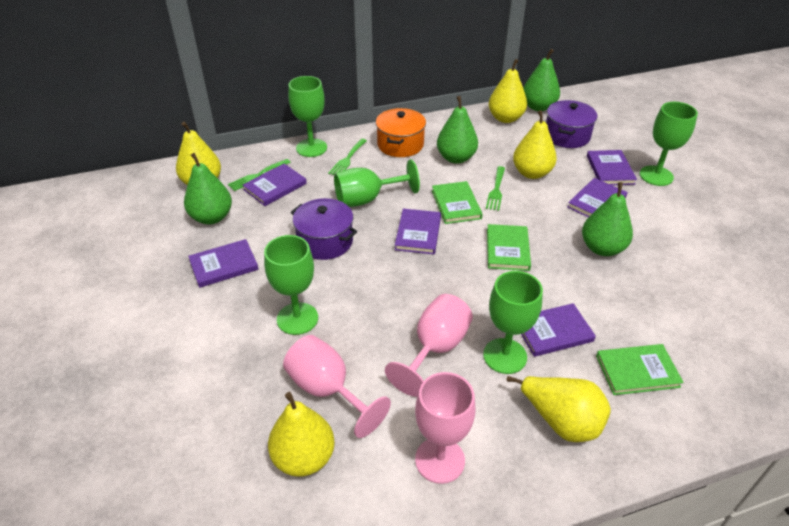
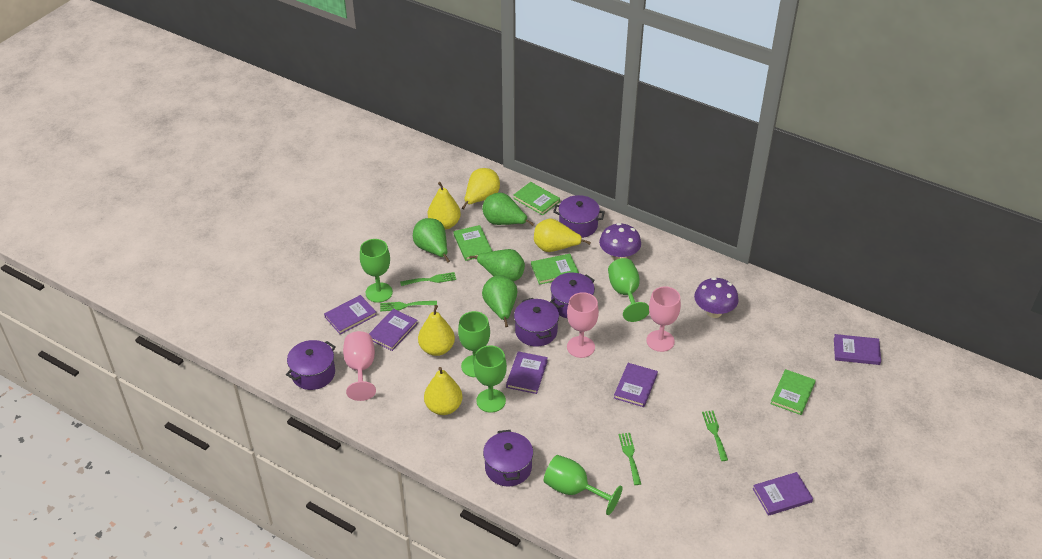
green book: 3 -> 4
green fork: 3 -> 4
orange pot: 1 -> 0
purple mushroom: 0 -> 2
purple pot: 2 -> 5

